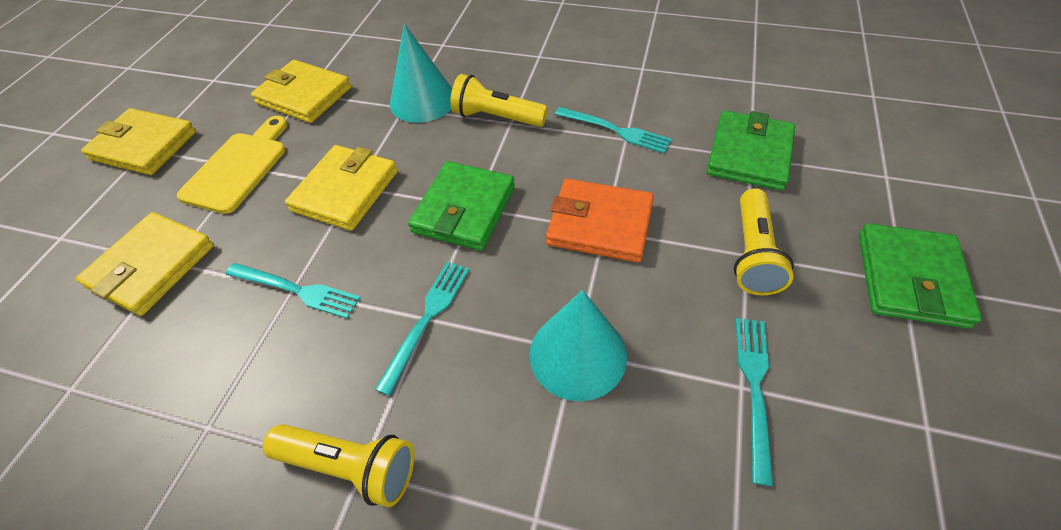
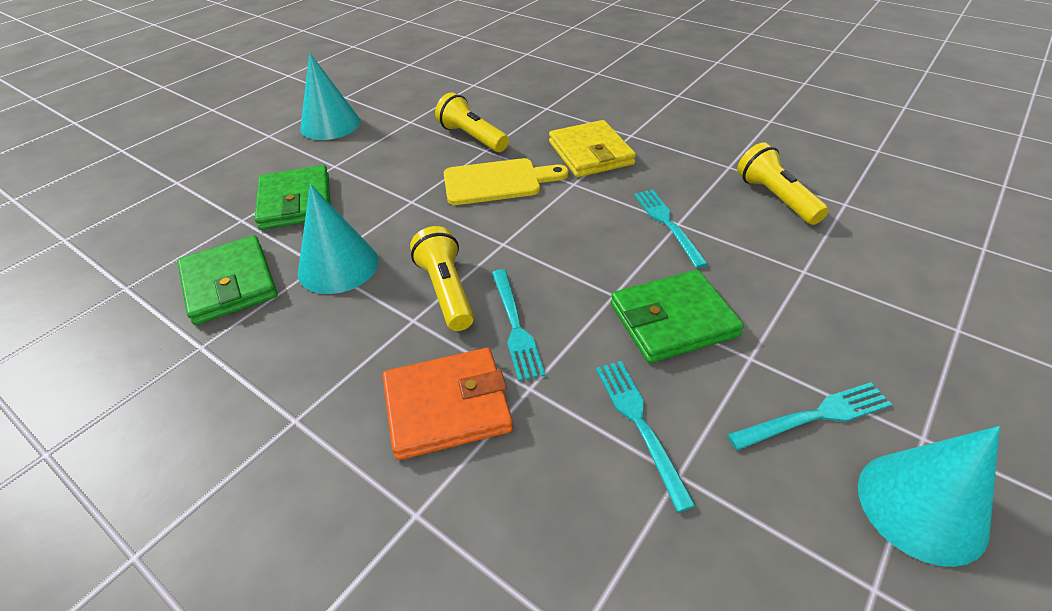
turquoise cone: 2 -> 3
yellow wallet: 4 -> 1

